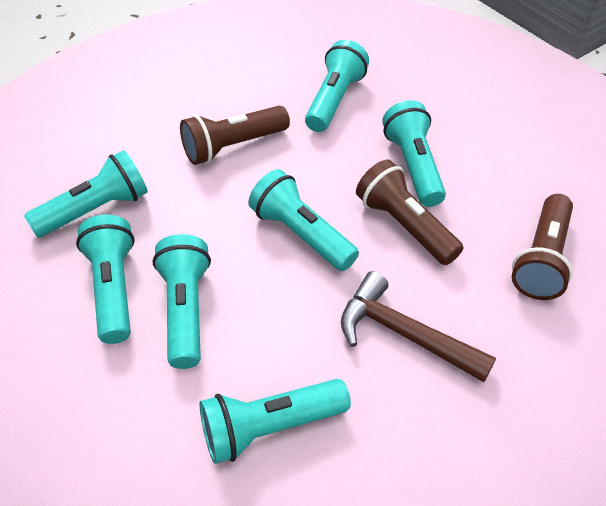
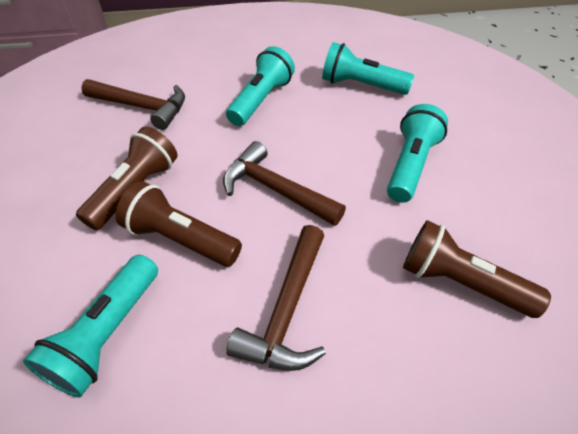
brown hammer: 1 -> 3
turquoise flashlight: 7 -> 4

